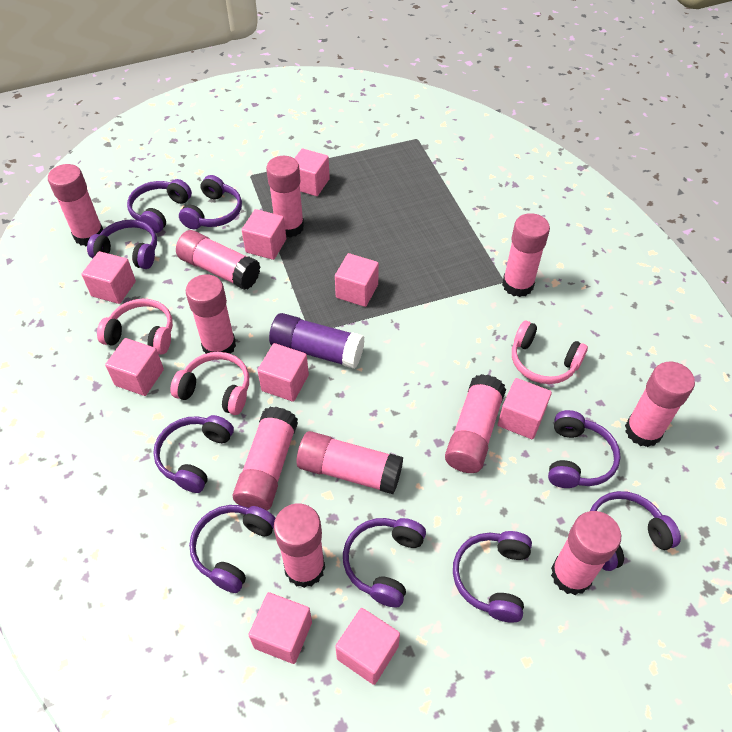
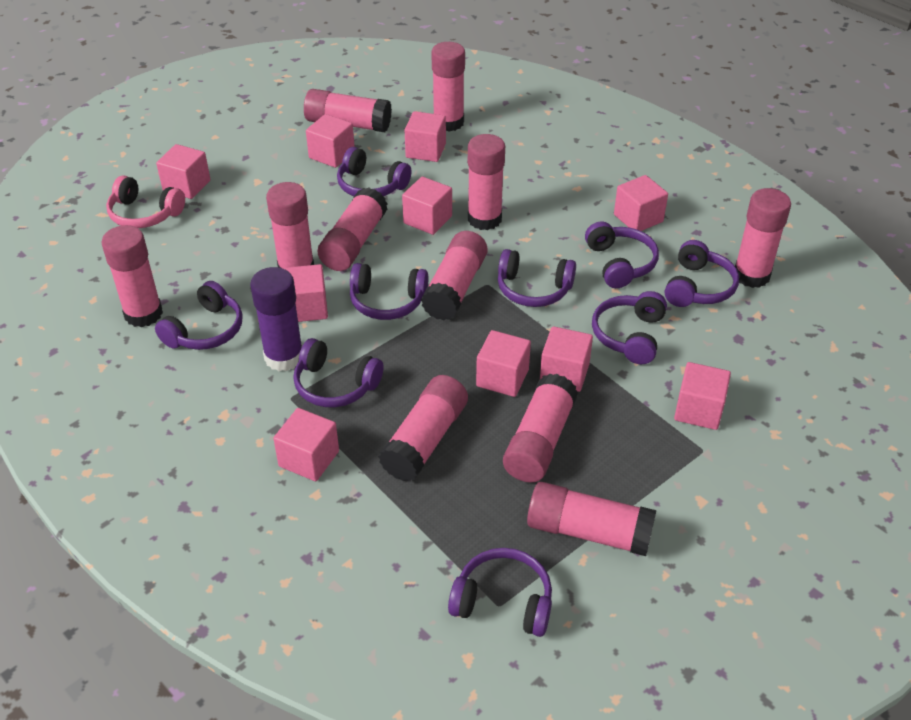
pink cube: 9 -> 10
pink headphones: 3 -> 1

